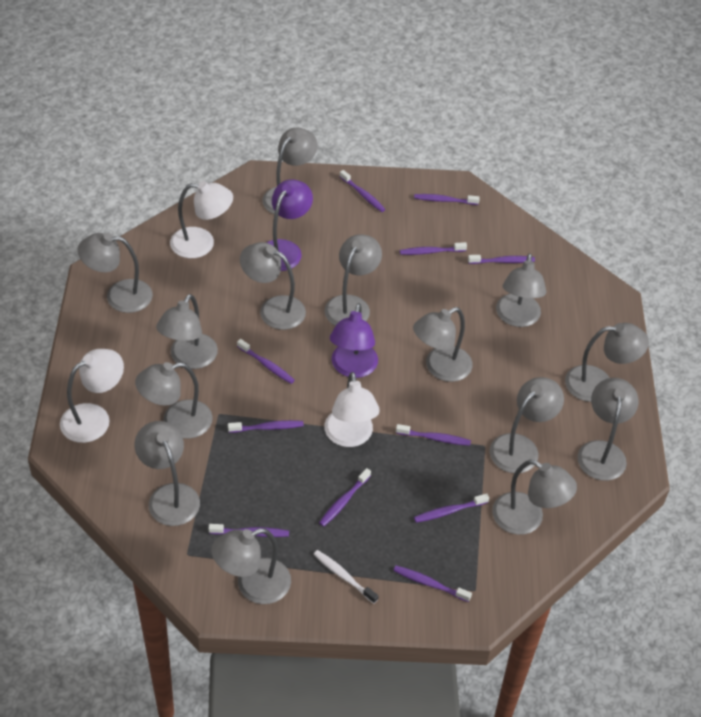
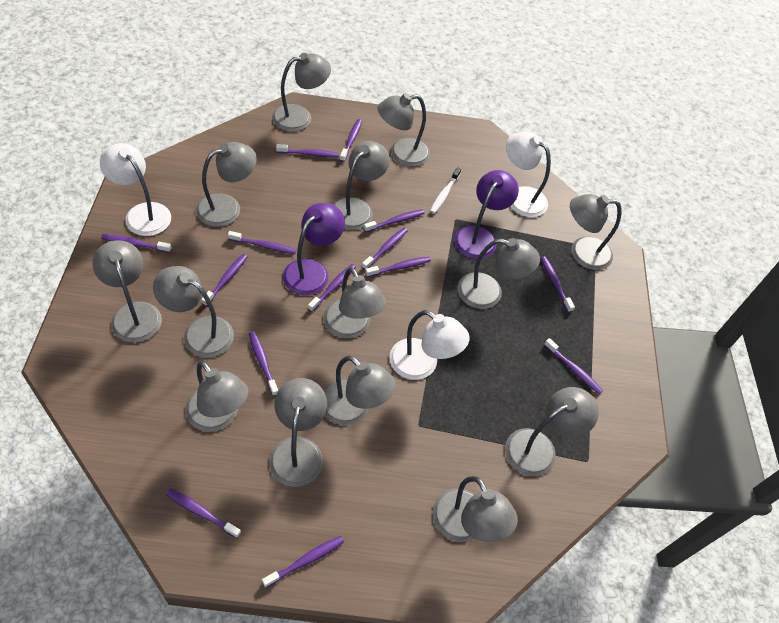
purple toothbrush: 11 -> 14

